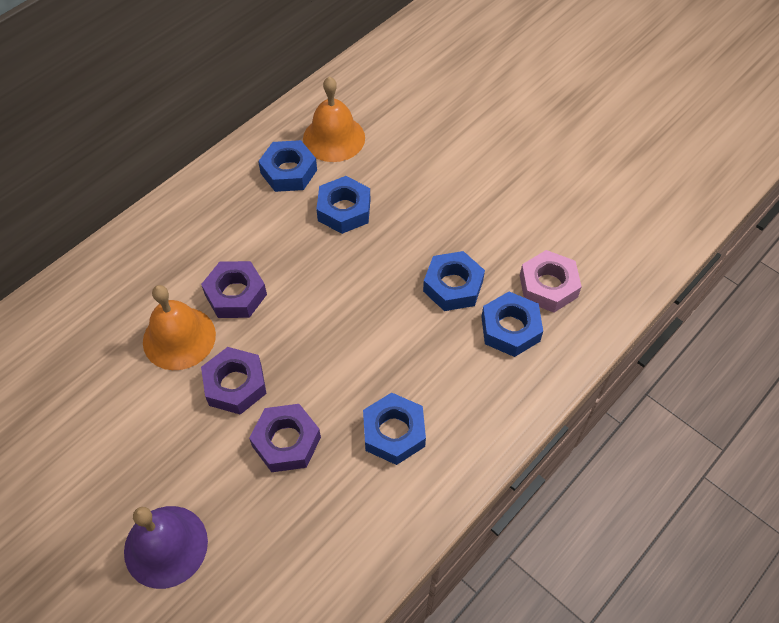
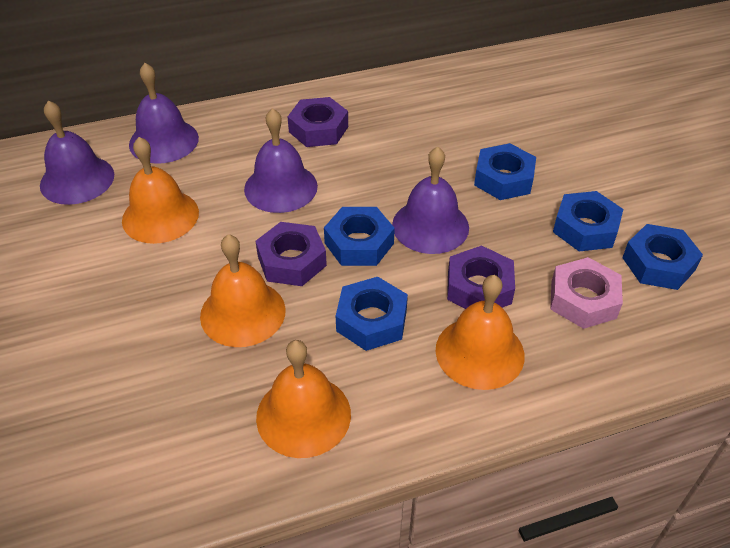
orange bell: 2 -> 4
purple bell: 1 -> 4

